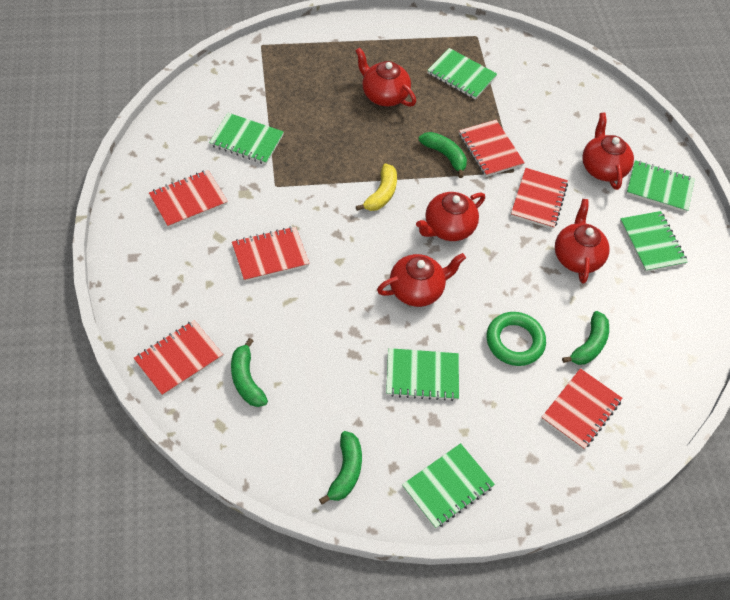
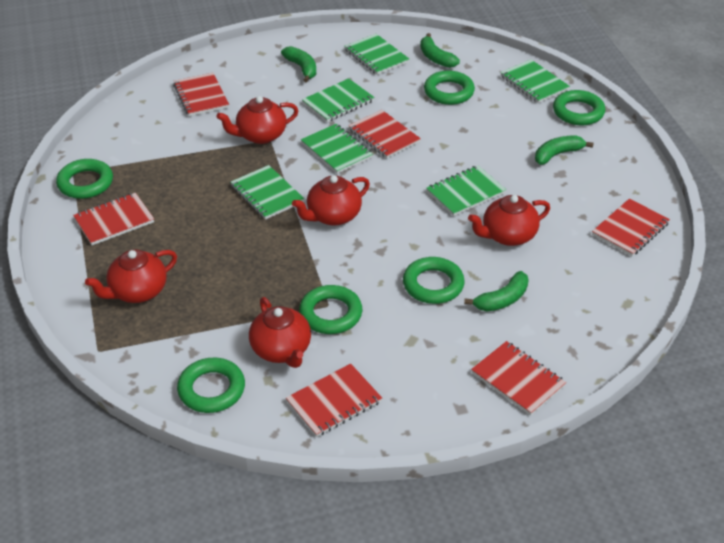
green ring: 1 -> 6
yellow banana: 1 -> 0

